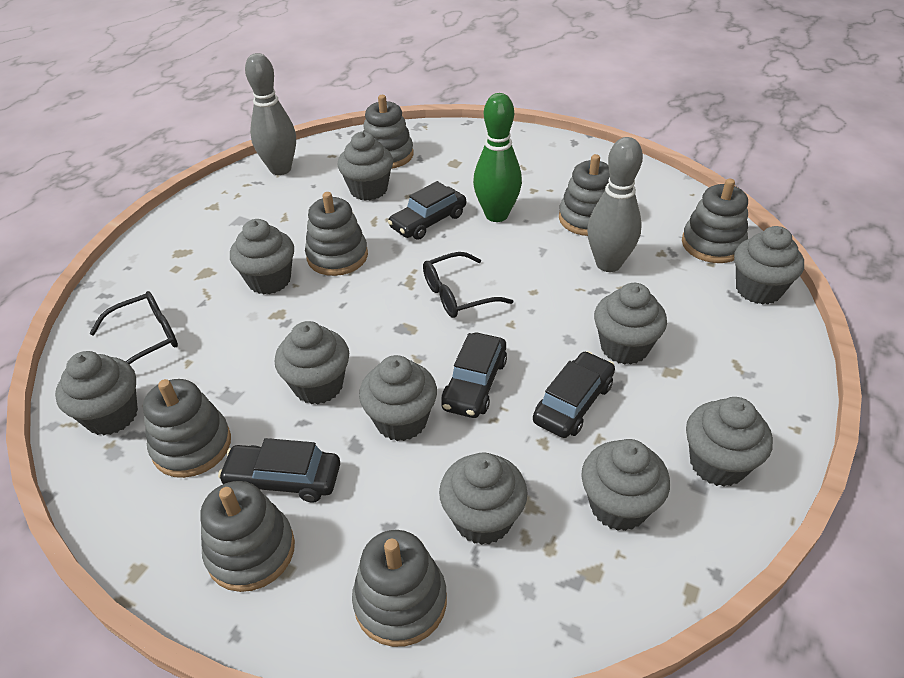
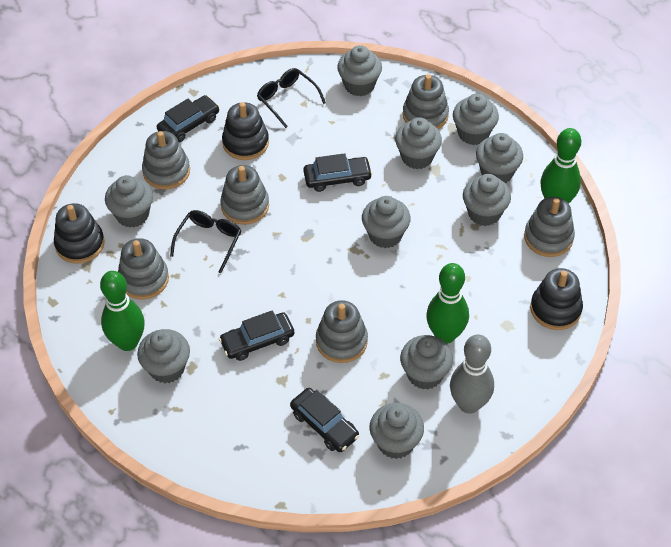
black stacking toy: 0 -> 3
green bowling pin: 1 -> 3
grey bowling pin: 2 -> 1
grey stacking toy: 7 -> 6

